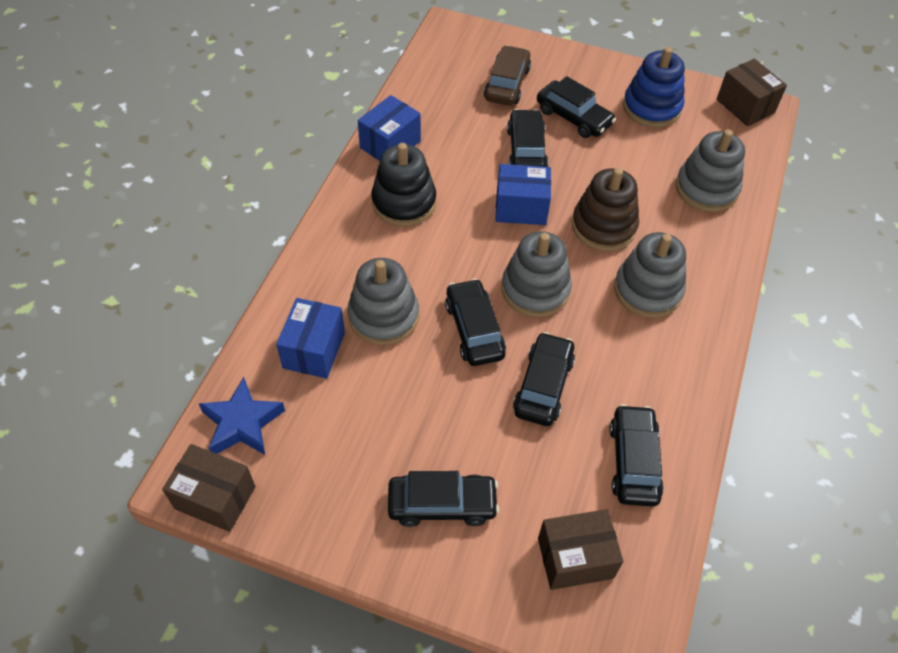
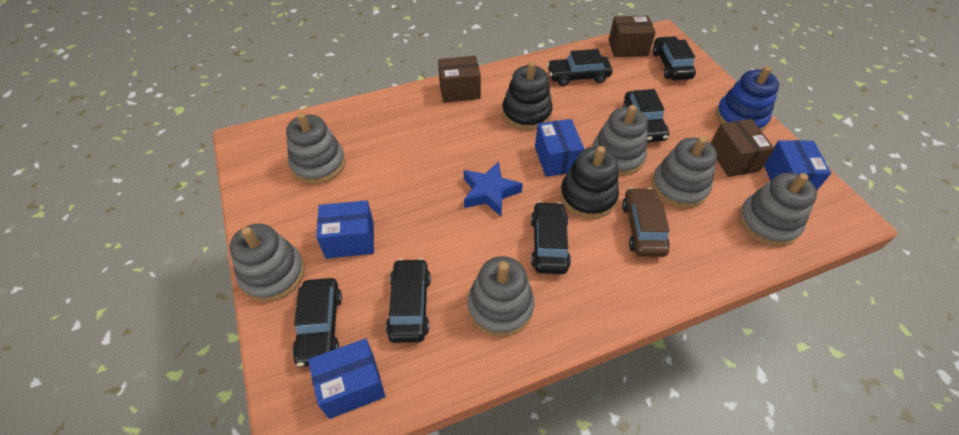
black stacking toy: 1 -> 2
blue box: 3 -> 4
brown stacking toy: 1 -> 0
grey stacking toy: 4 -> 6

